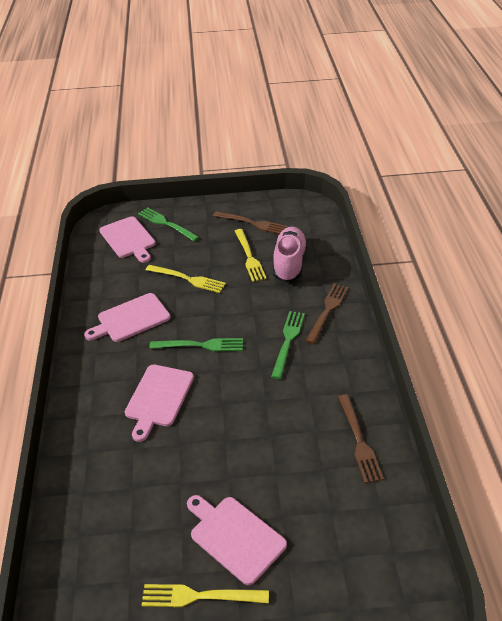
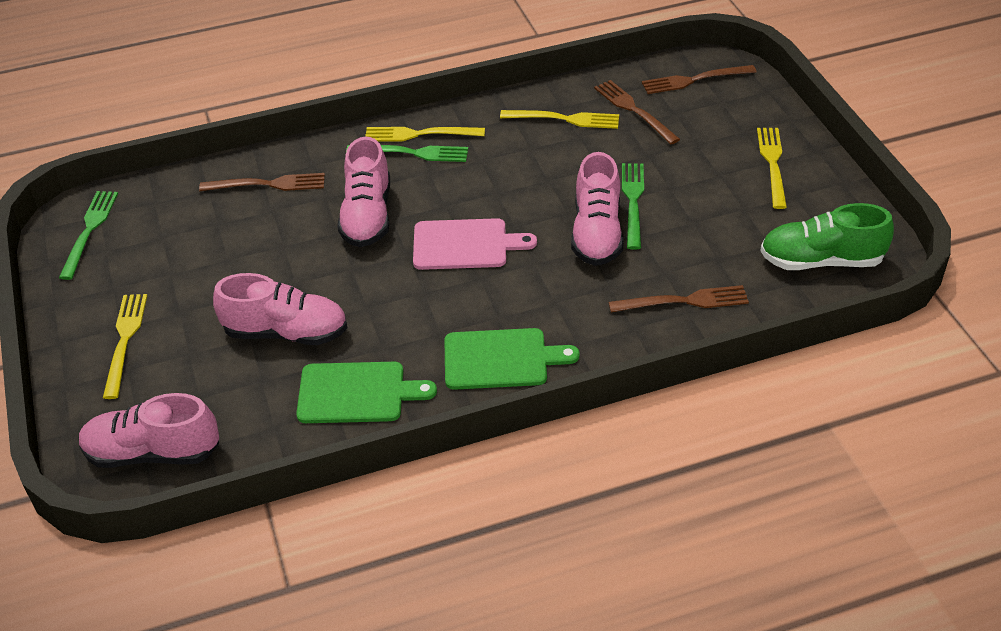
brown fork: 3 -> 4
green cutting board: 0 -> 2
green shoe: 0 -> 1
pink cutting board: 4 -> 1
pink shoe: 1 -> 4
yellow fork: 3 -> 4

